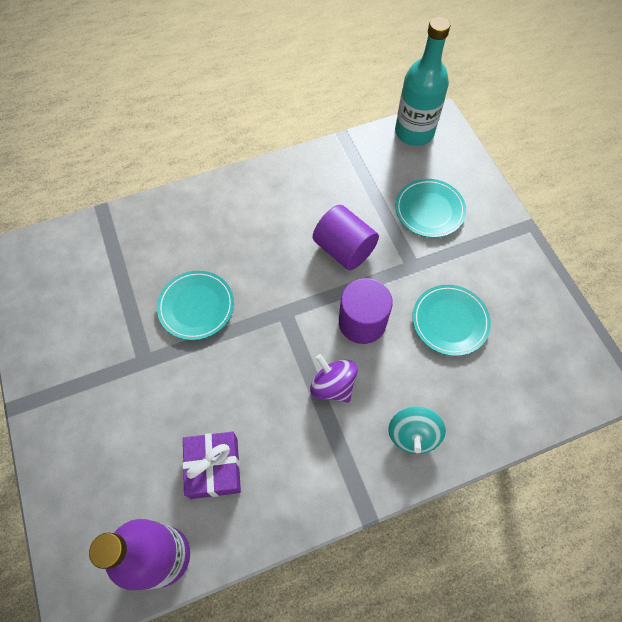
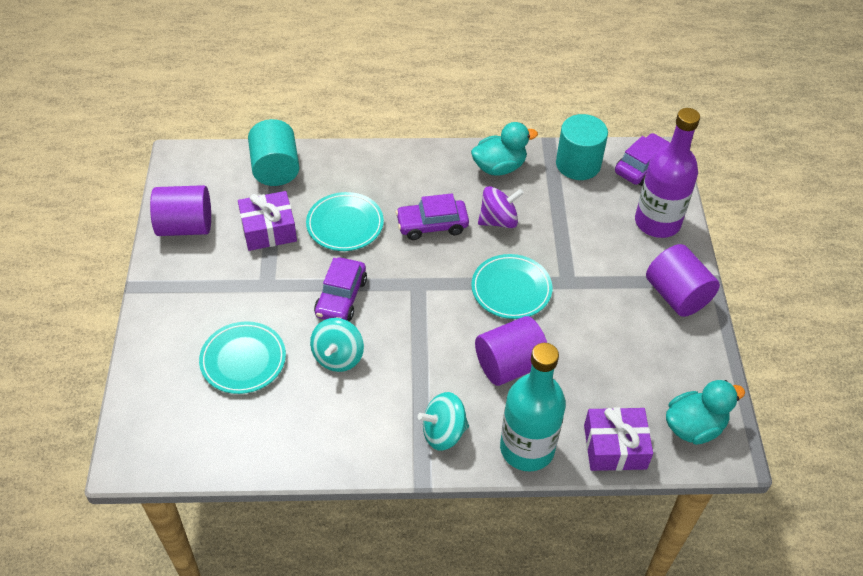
purple car: 0 -> 3
purple cylinder: 2 -> 3
purple gift: 1 -> 2
turquoise cylinder: 0 -> 2
turquoise duck: 0 -> 2
turquoise spinning top: 1 -> 2

